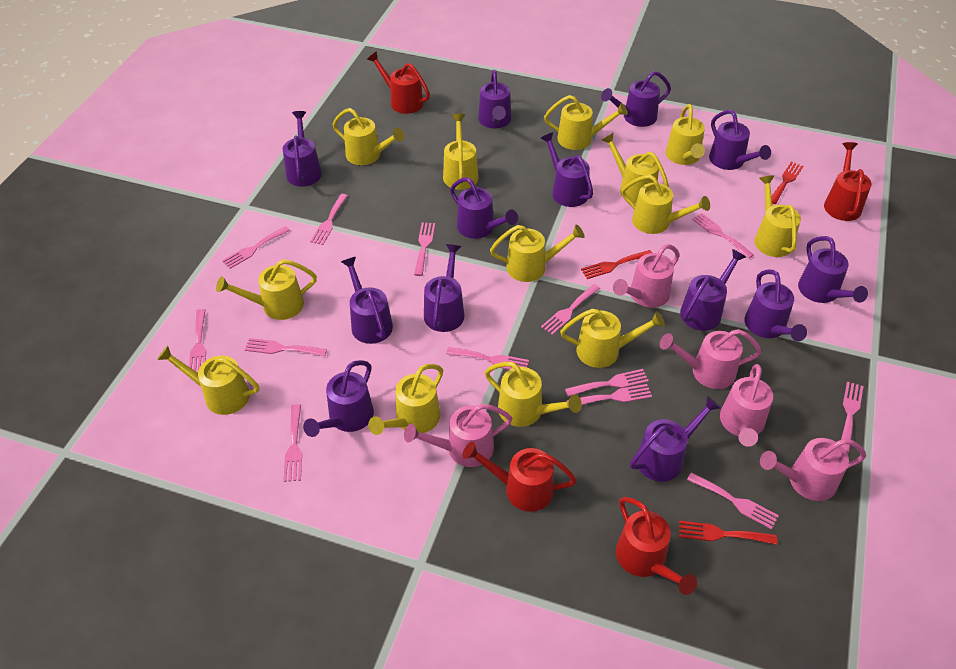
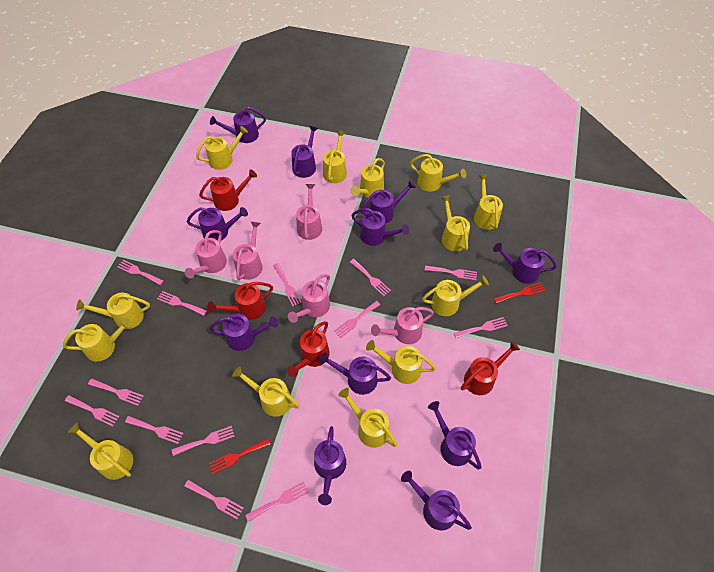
purple watering can: 13 -> 11
red fork: 3 -> 2

